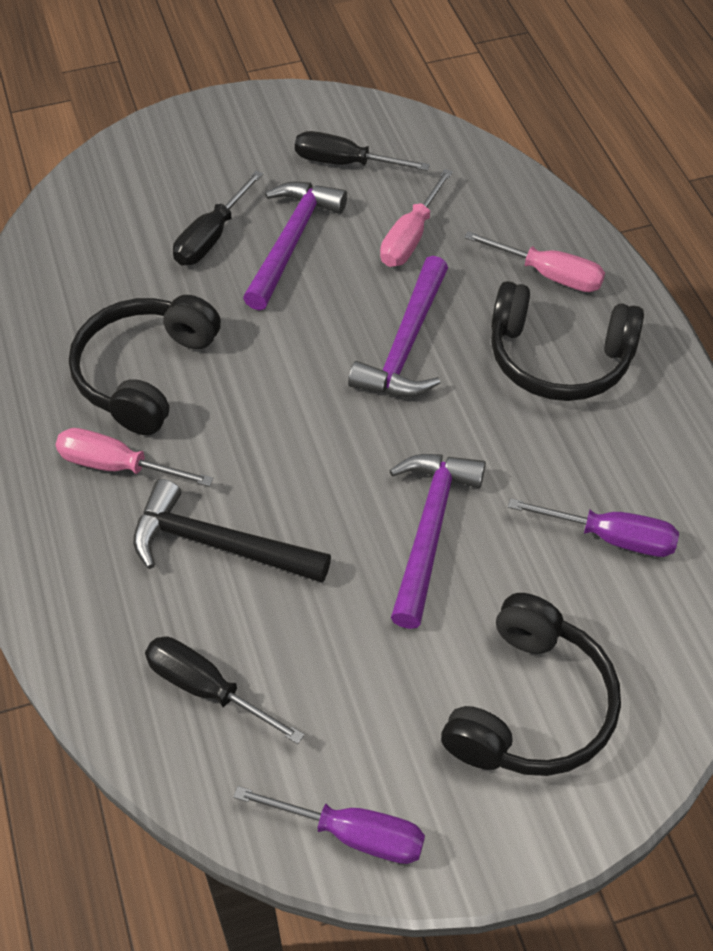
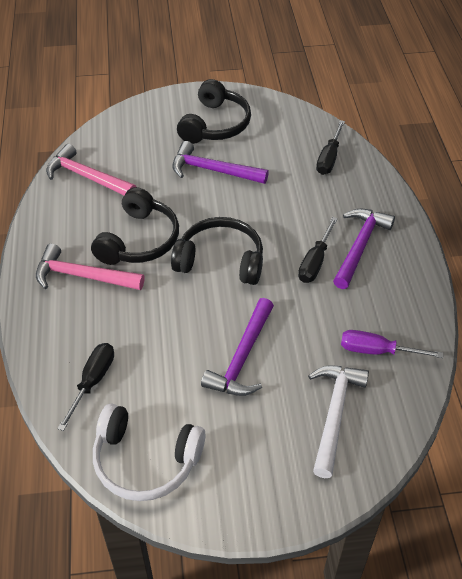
black hammer: 1 -> 0
pink hammer: 0 -> 2
pink screwdriver: 3 -> 0
purple screwdriver: 2 -> 1
white hammer: 0 -> 1
white headphones: 0 -> 1

